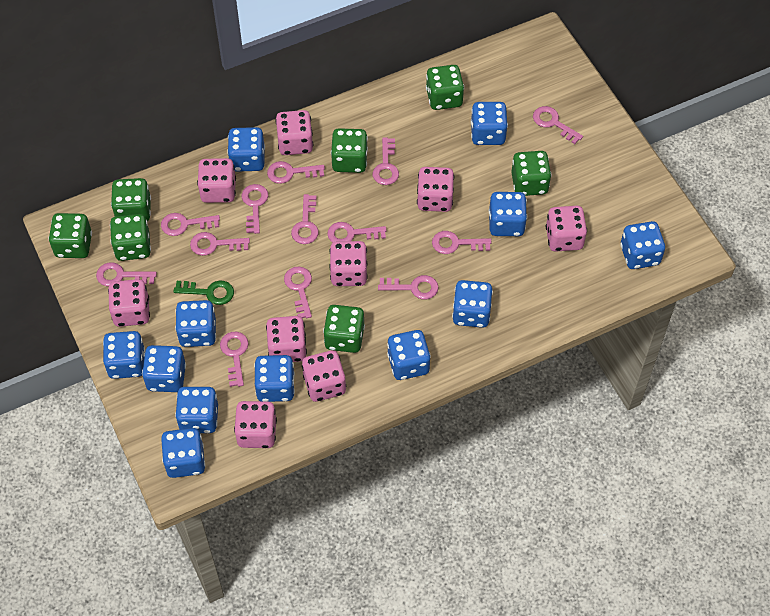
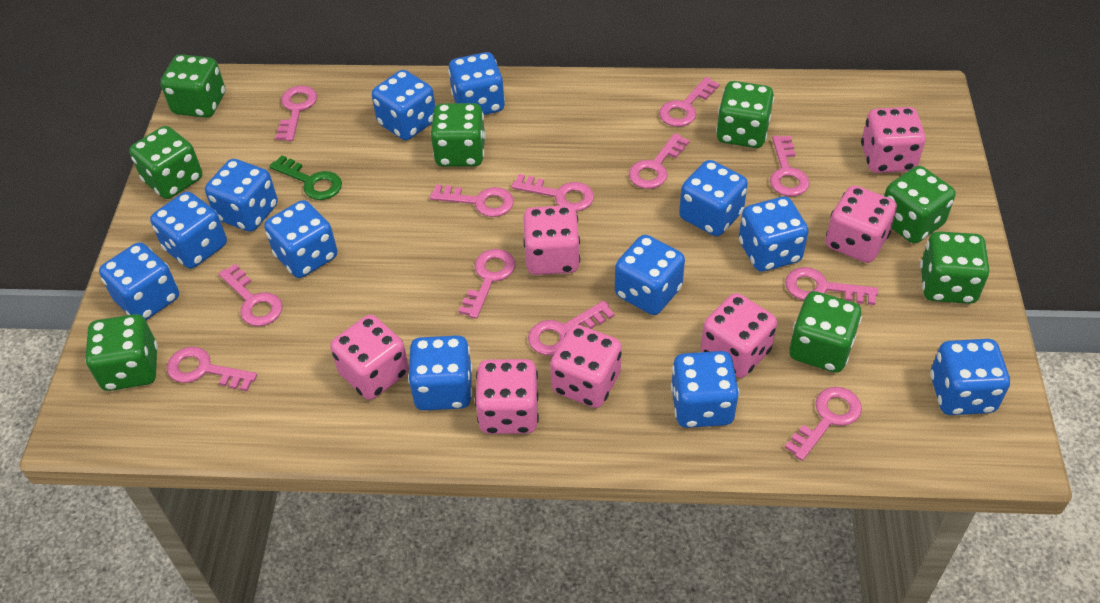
green dice: 7 -> 8
pink dice: 9 -> 7
pink key: 13 -> 12

